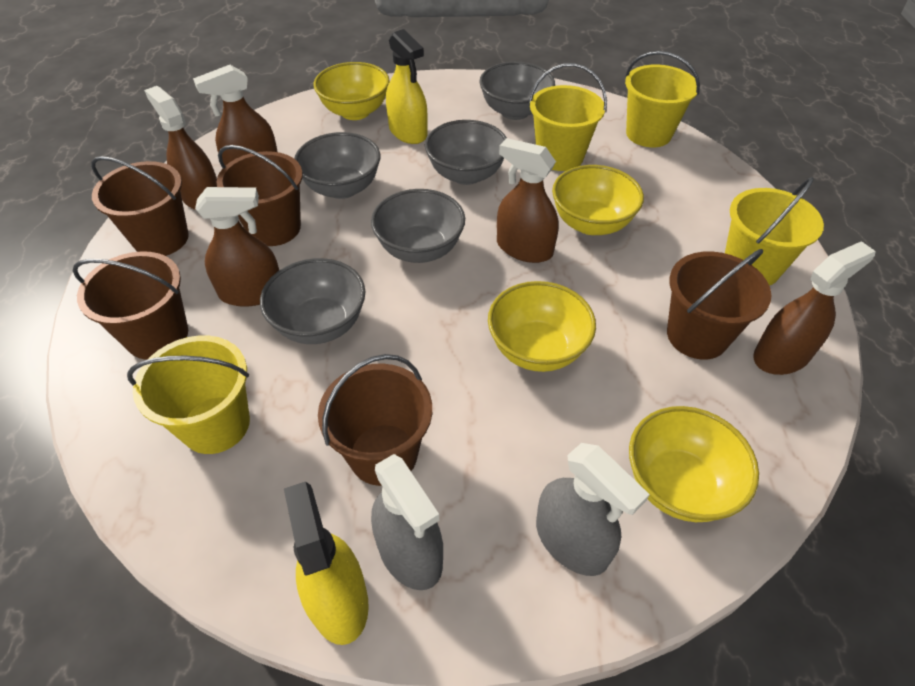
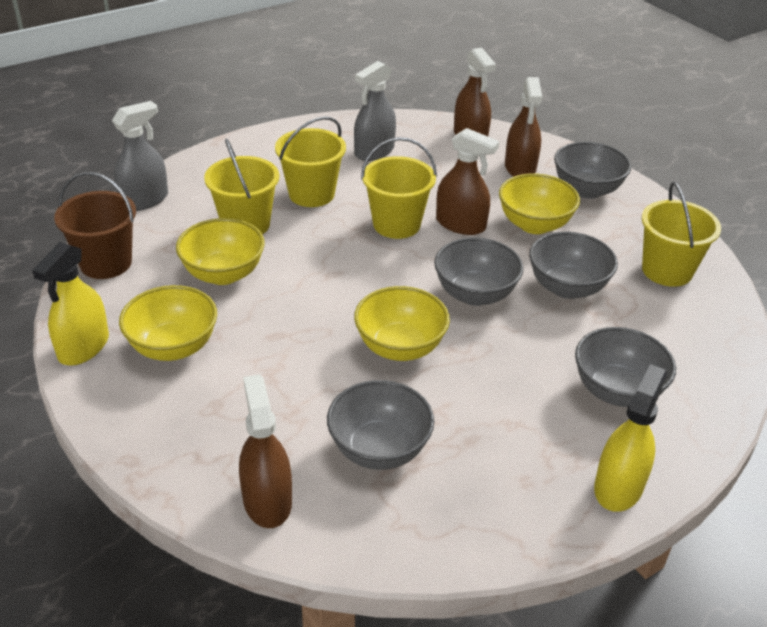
brown bucket: 5 -> 1
brown spray bottle: 5 -> 4

